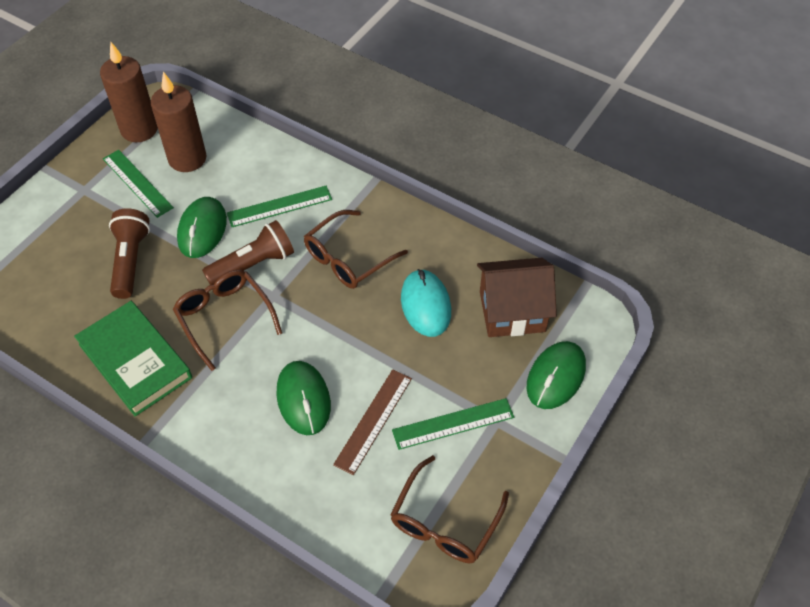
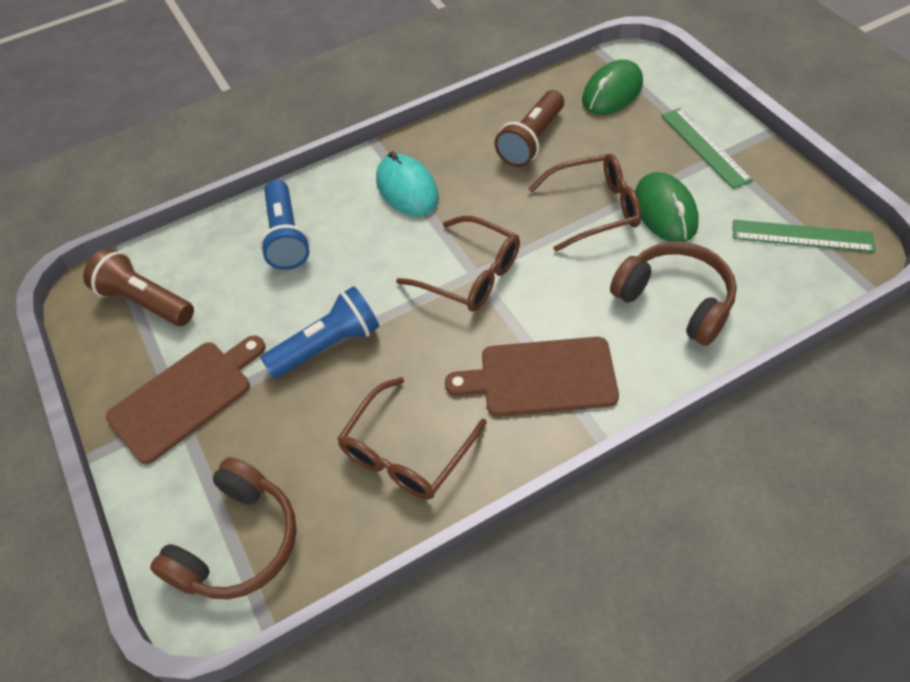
blue flashlight: 0 -> 2
brown candle: 2 -> 0
brown cutting board: 0 -> 2
brown headphones: 0 -> 2
brown house: 1 -> 0
brown ruler: 1 -> 0
green book: 1 -> 0
green mouse: 3 -> 2
green ruler: 3 -> 2

